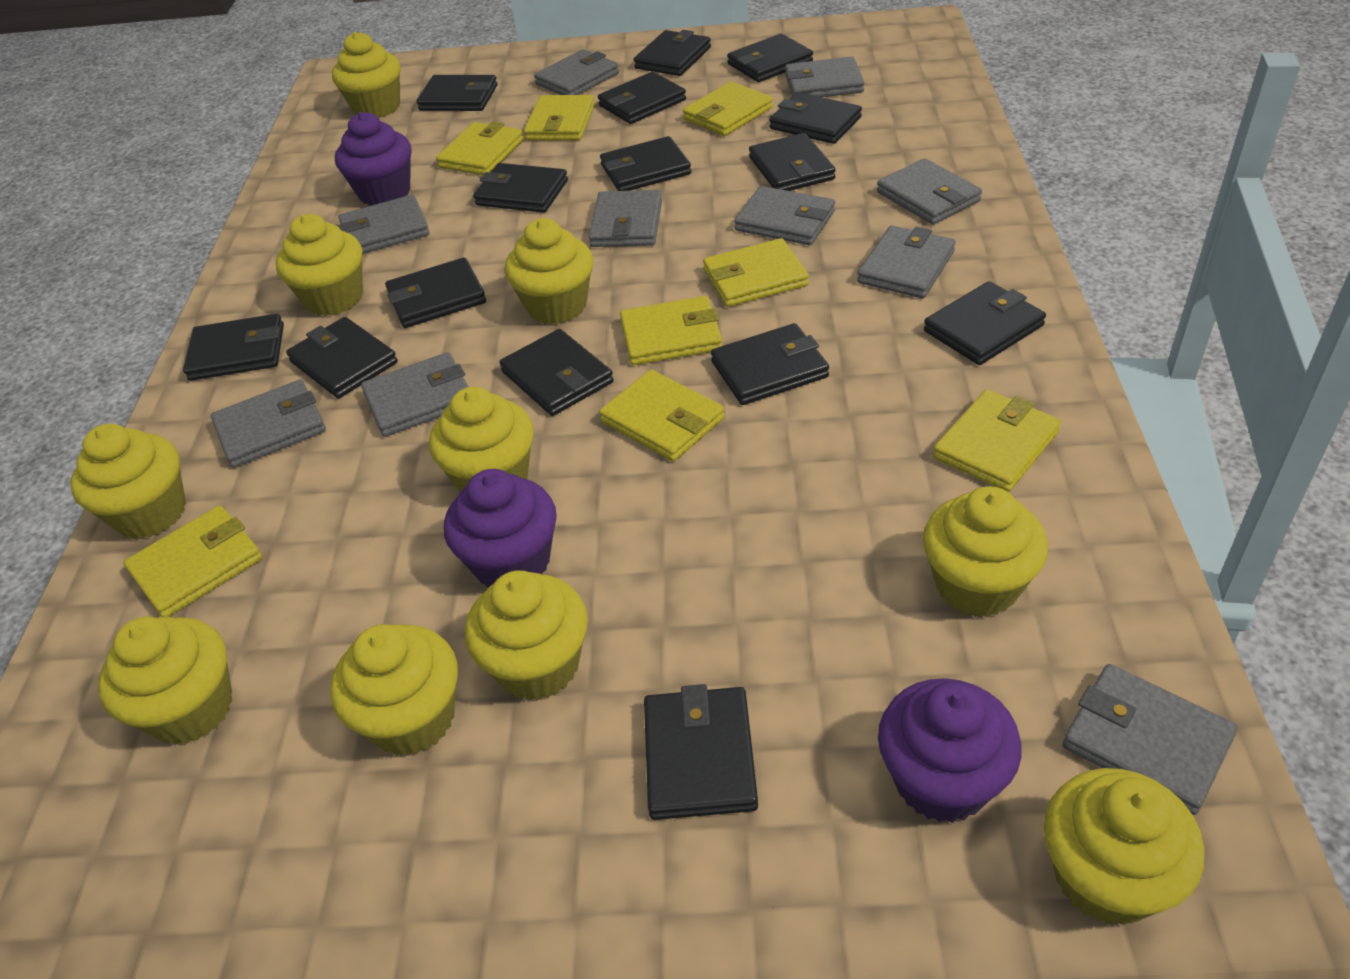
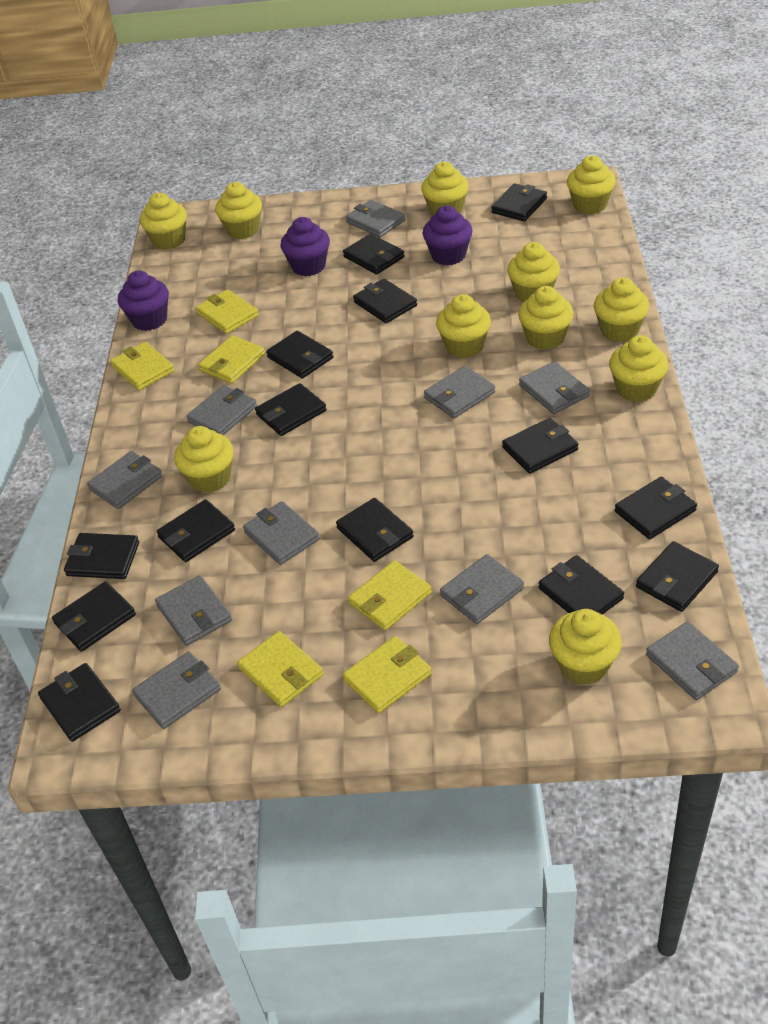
black wallet: 15 -> 14
yellow cupcake: 10 -> 11
yellow wallet: 8 -> 6

